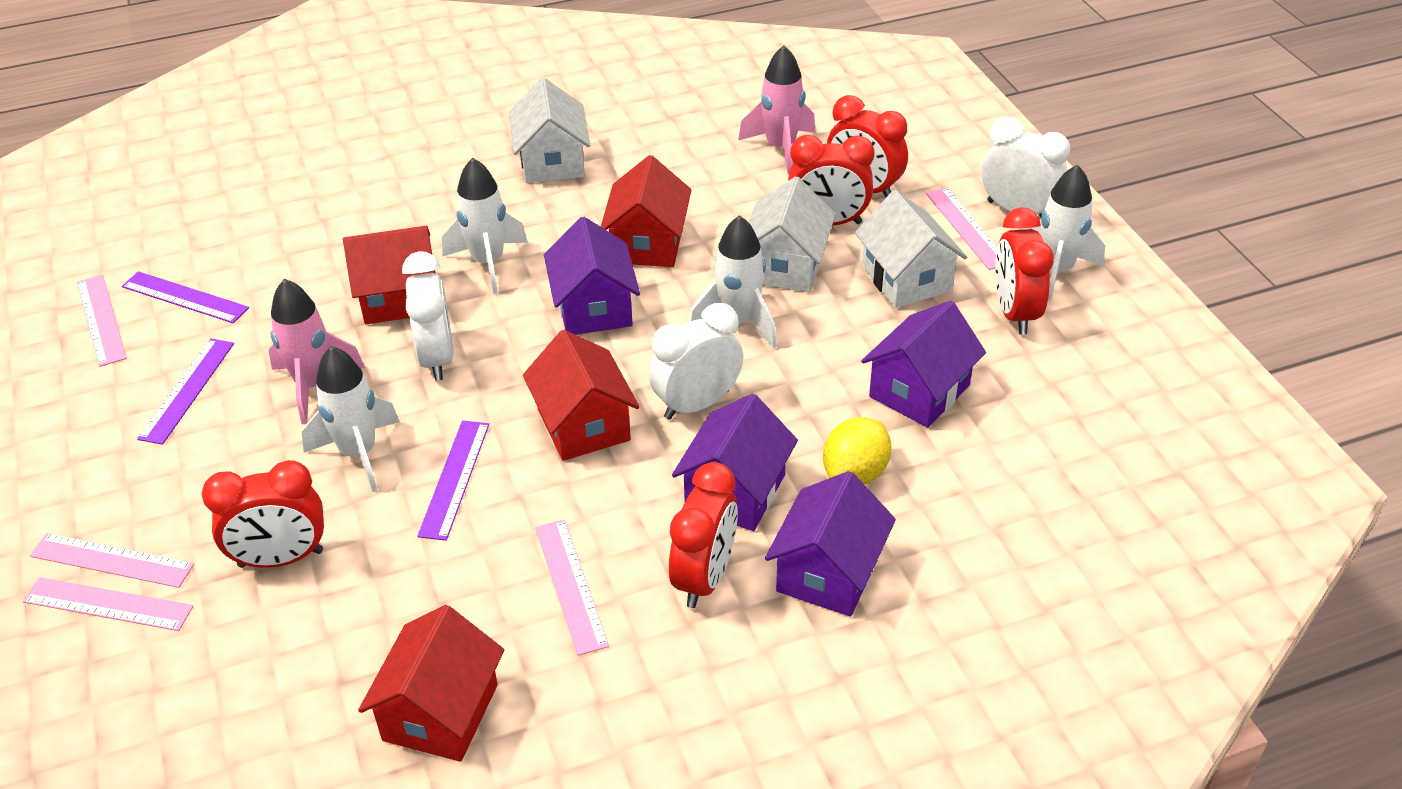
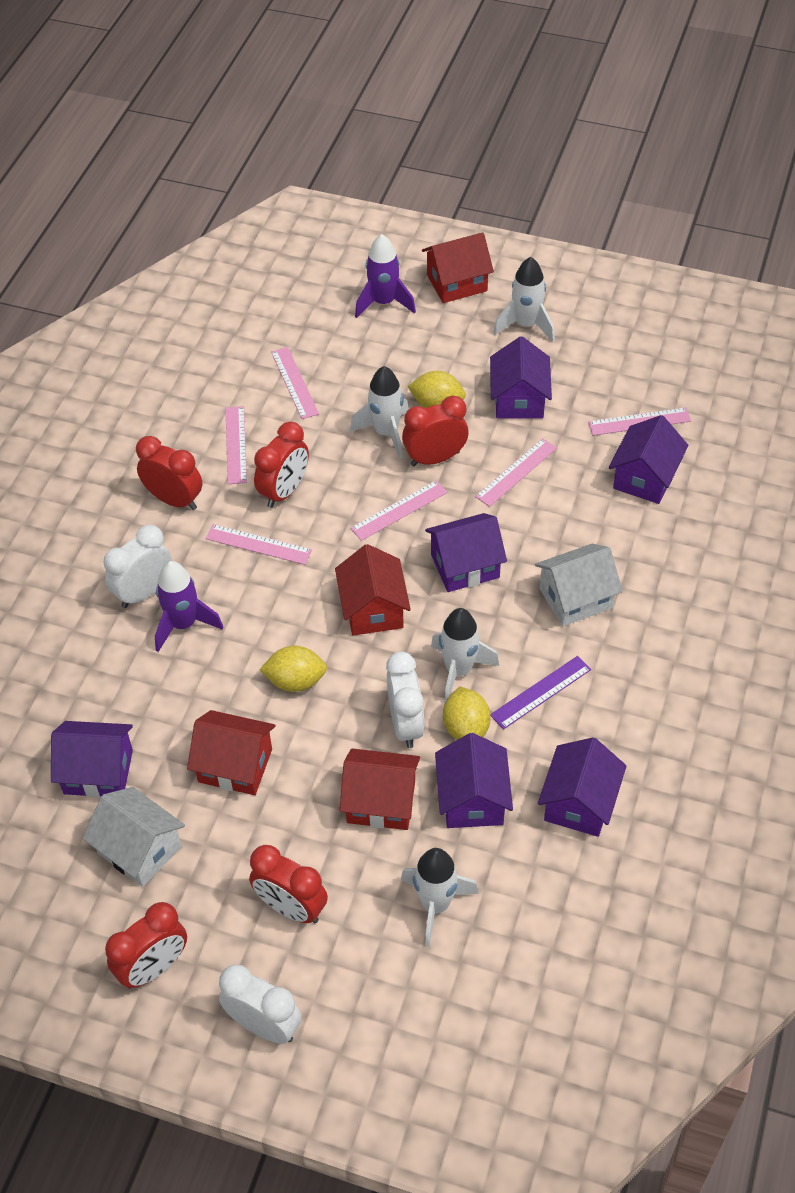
pink rocket: 2 -> 0
pink ruler: 5 -> 6
purple house: 4 -> 6
purple rocket: 0 -> 2
purple ruler: 3 -> 1
white house: 3 -> 2
yellow lemon: 1 -> 3

